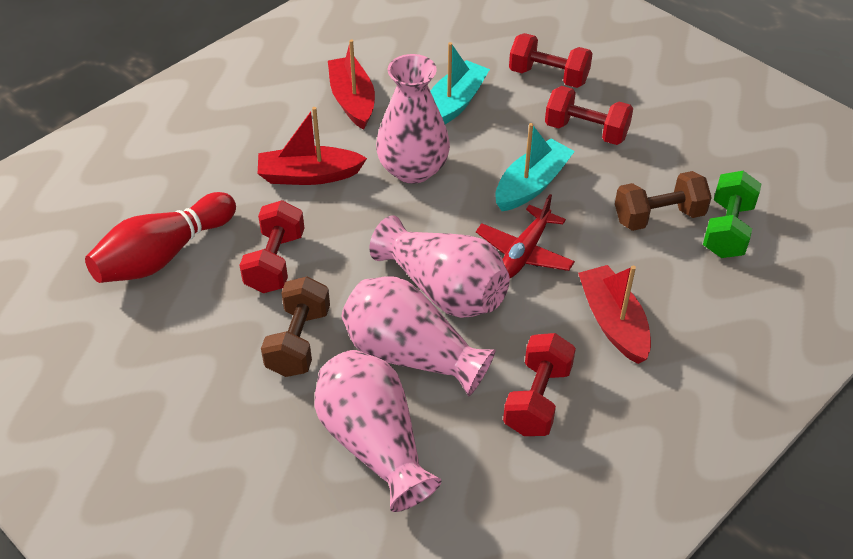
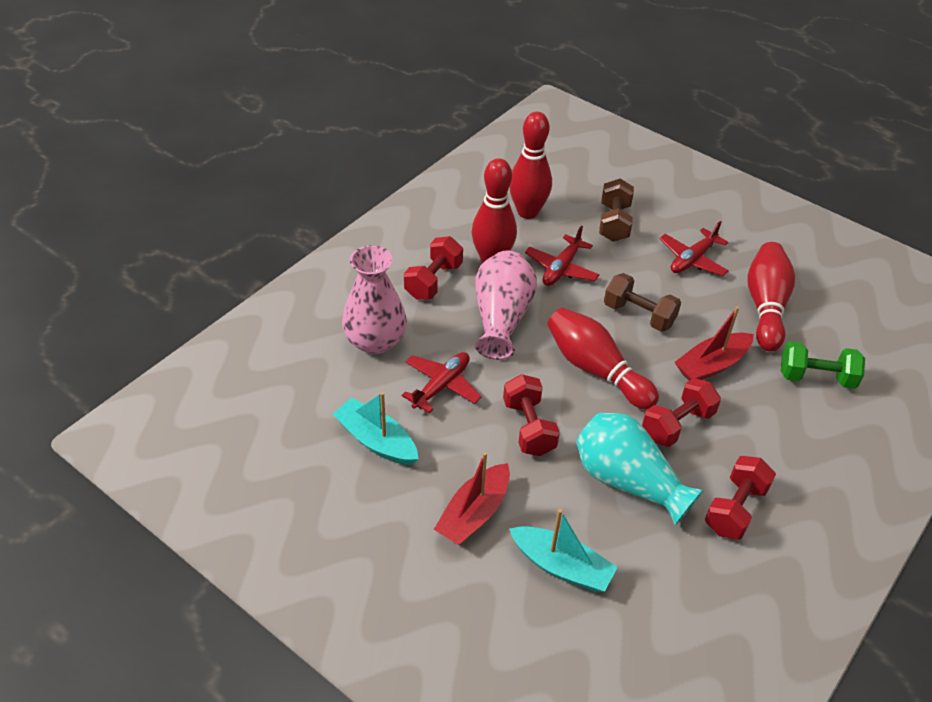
pink vase: 4 -> 2
red boat: 3 -> 2
red bowling pin: 1 -> 4
red plane: 1 -> 3
turquoise vase: 0 -> 1

